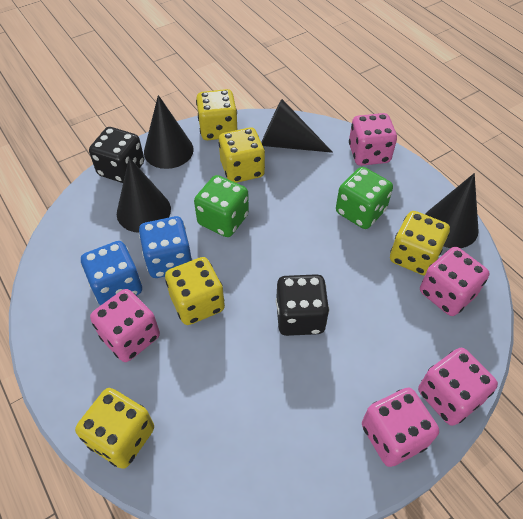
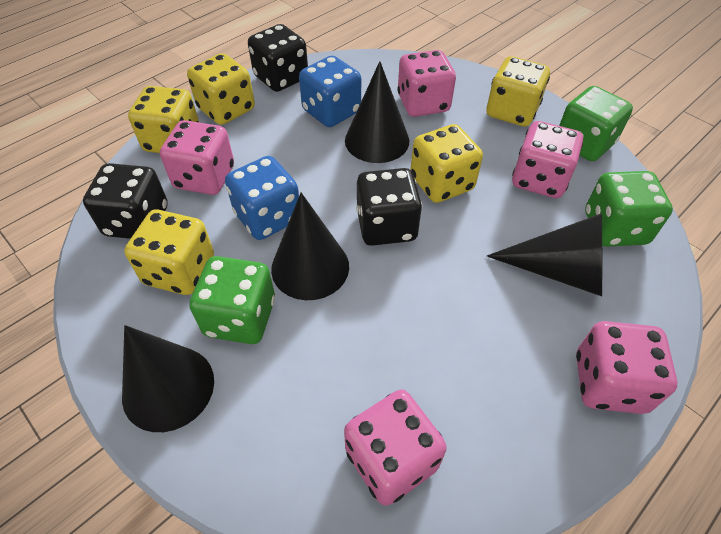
black dice: 2 -> 3
green dice: 2 -> 3

